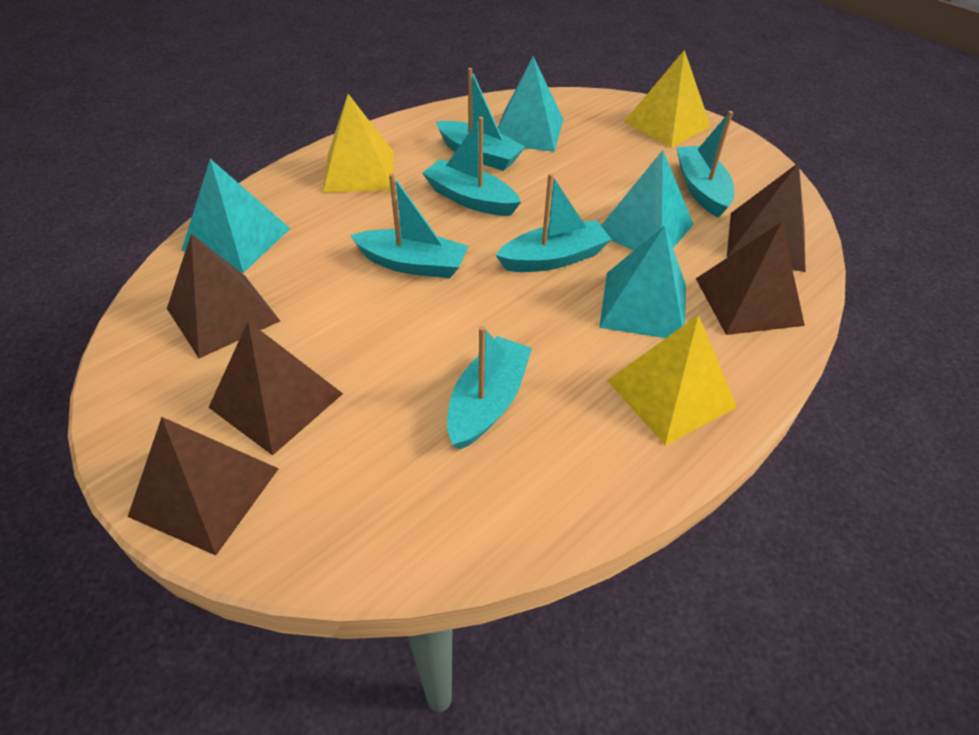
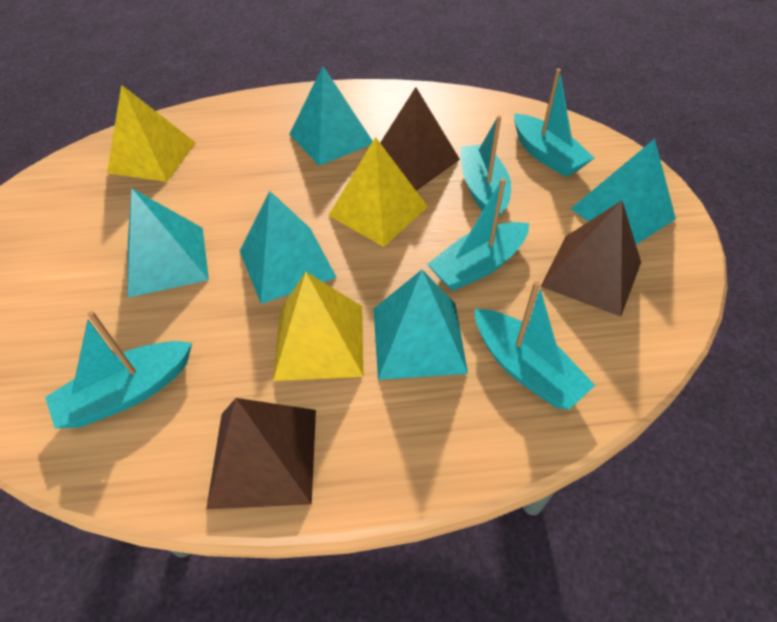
brown pyramid: 5 -> 3
turquoise boat: 6 -> 5
turquoise pyramid: 4 -> 5

